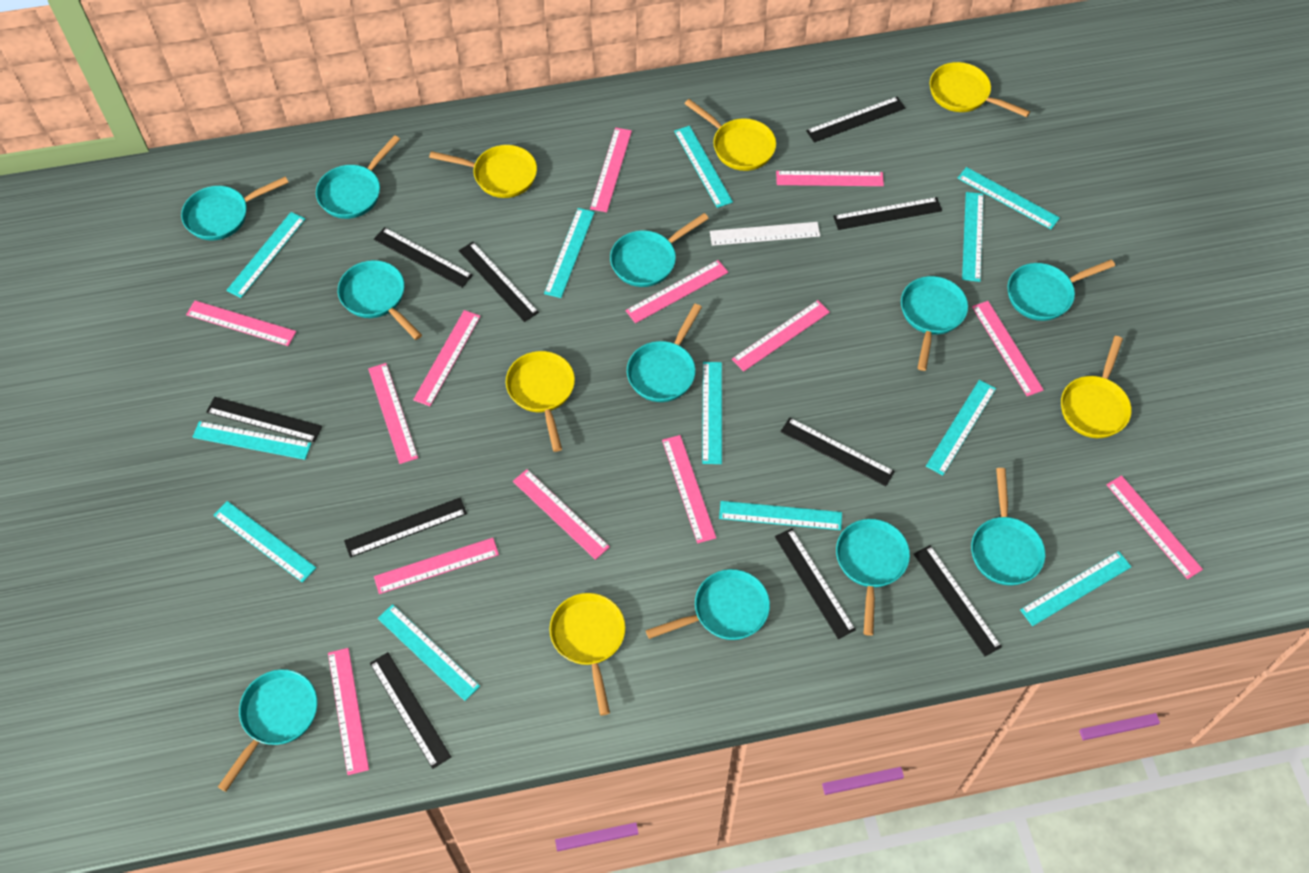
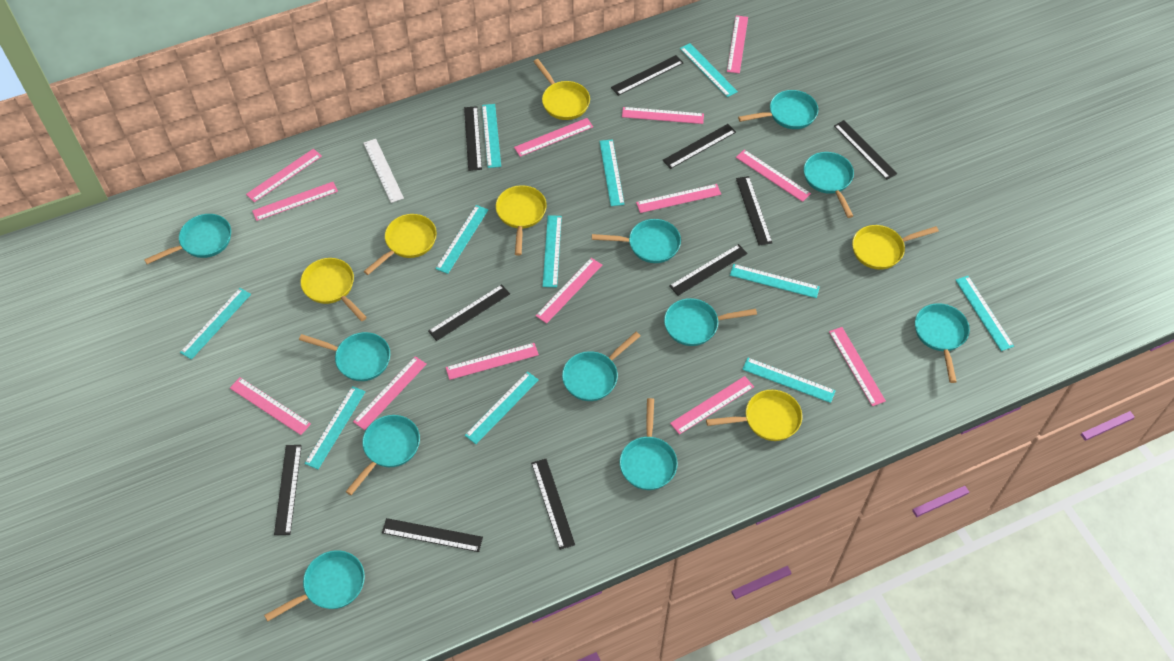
turquoise ruler: 12 -> 11

